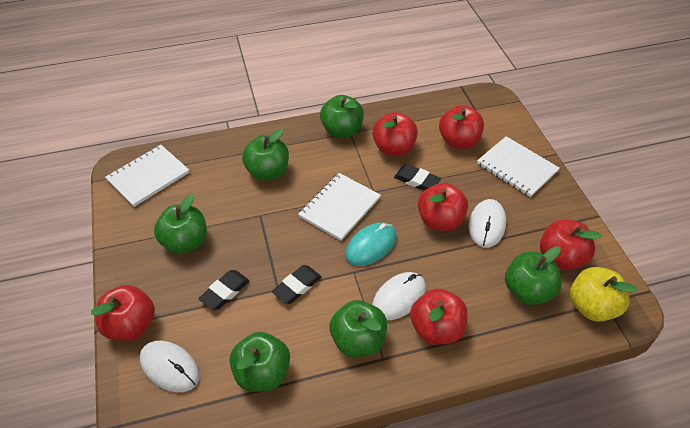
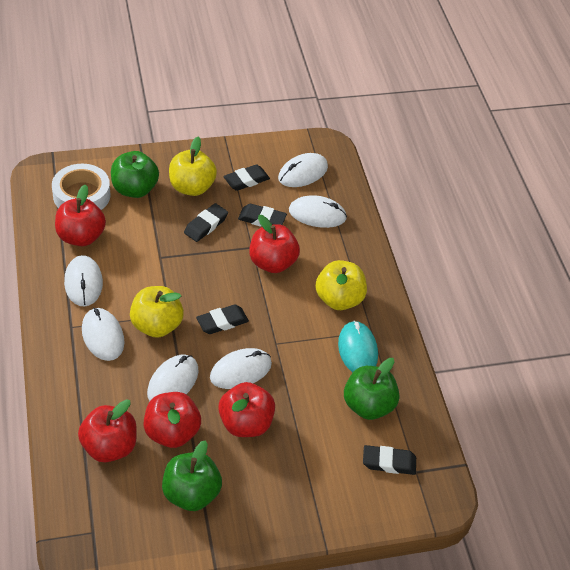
black eraser: 3 -> 5
green apple: 6 -> 3
red apple: 6 -> 5
white mouse: 3 -> 6
white notebook: 3 -> 0
white tape: 0 -> 1
yellow apple: 1 -> 3

